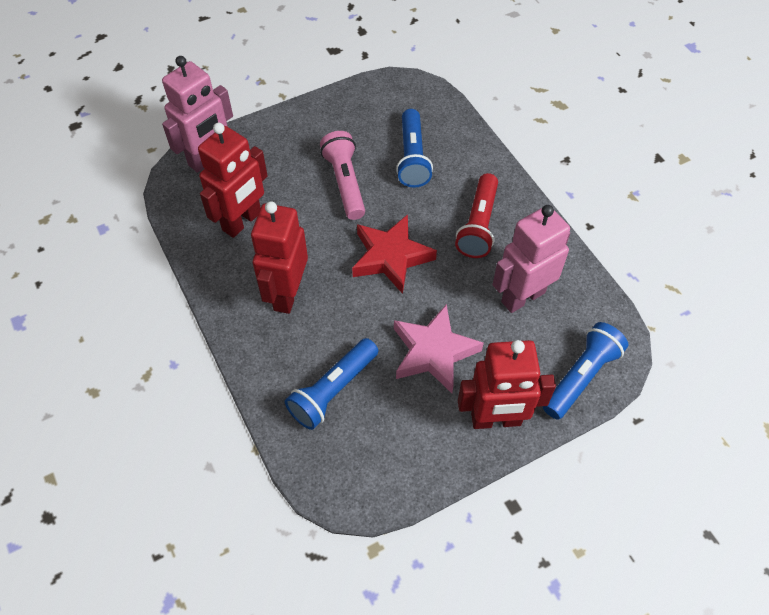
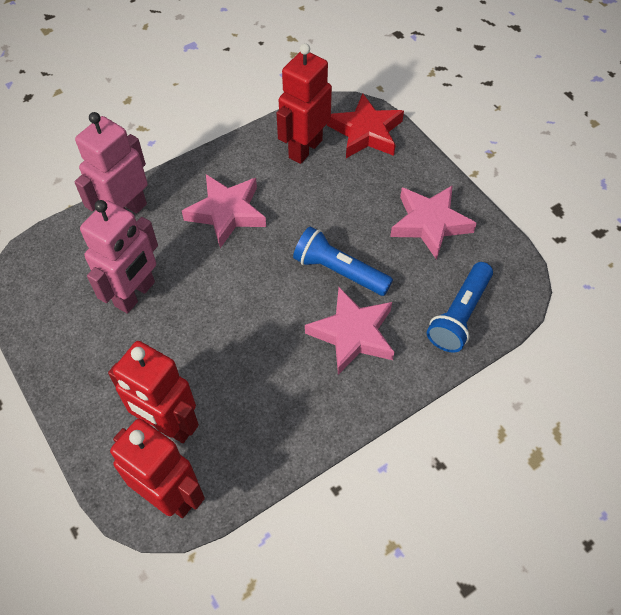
blue flashlight: 3 -> 2
pink flashlight: 1 -> 0
pink star: 1 -> 3
red flashlight: 1 -> 0

